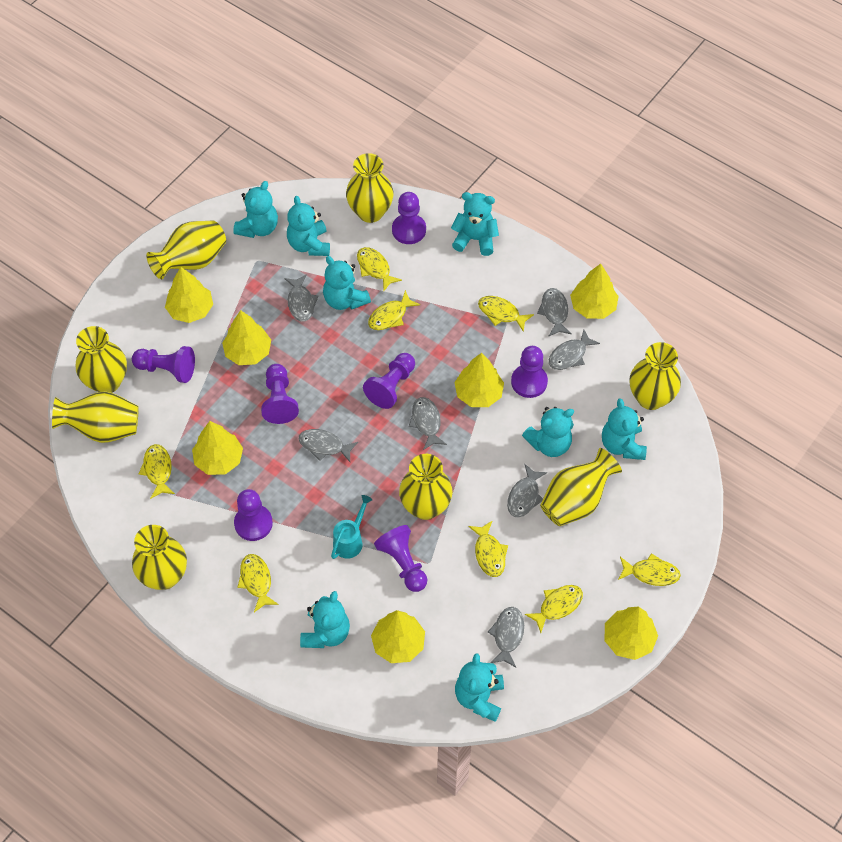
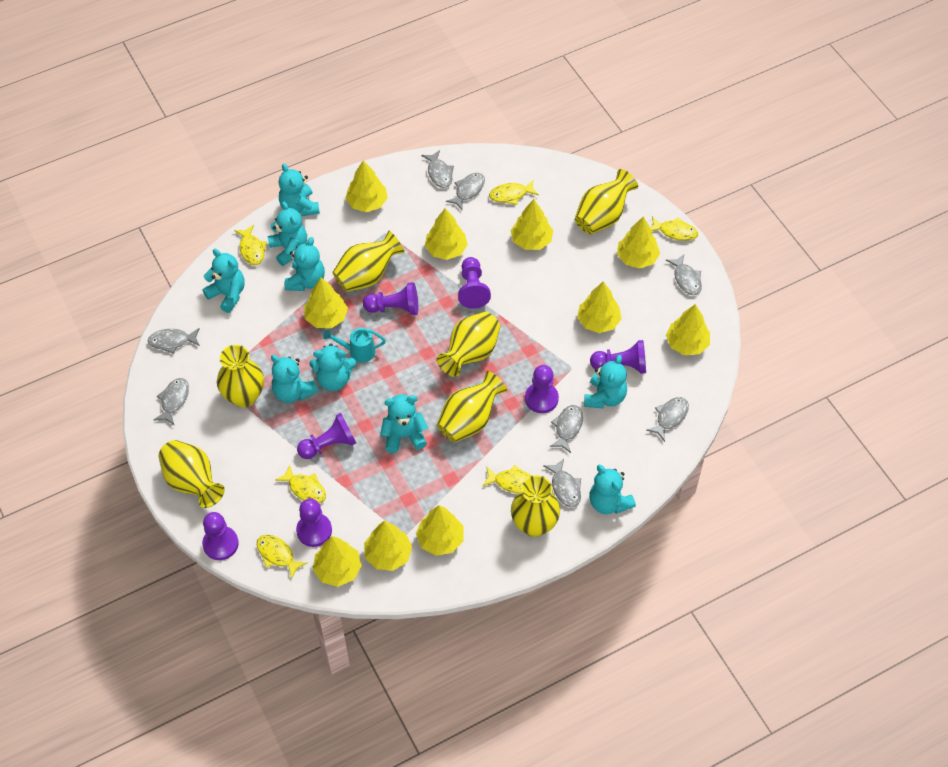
grey fish: 7 -> 8
turquoise teddy bear: 8 -> 9
yellow fish: 8 -> 6
yellow tree: 7 -> 10
yellow vase: 8 -> 7

